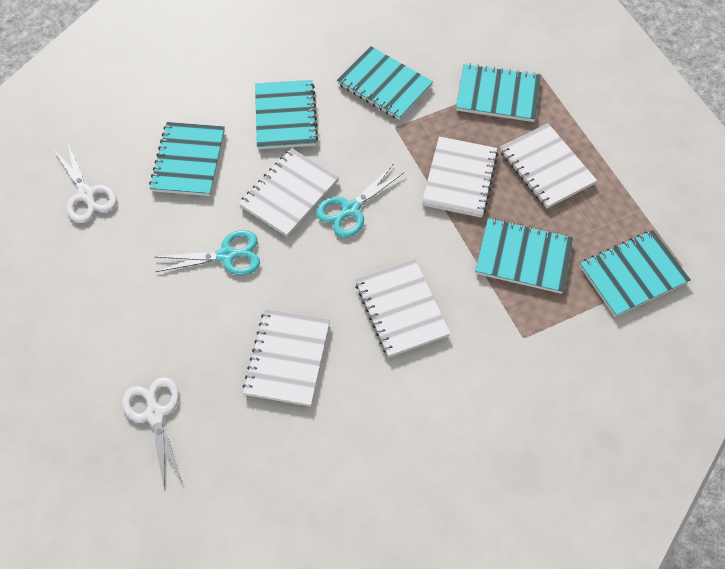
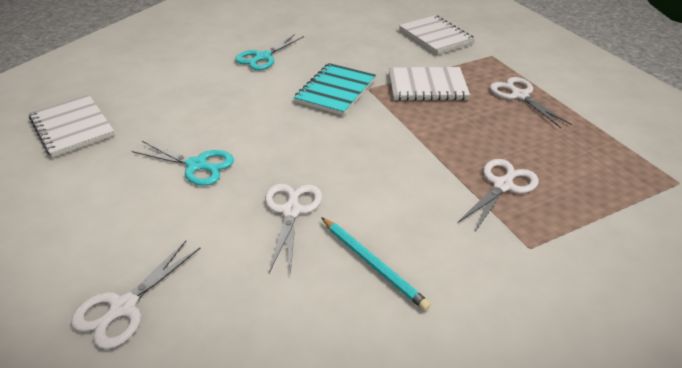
turquoise notebook: 6 -> 1
turquoise pencil: 0 -> 1
white notebook: 5 -> 3
white scissors: 2 -> 4

